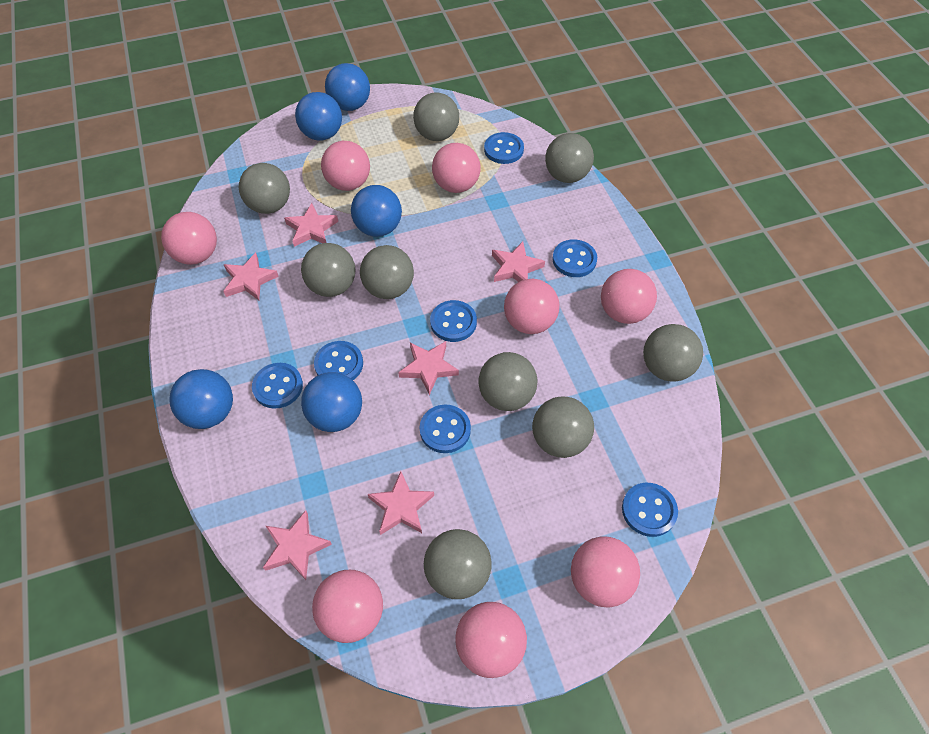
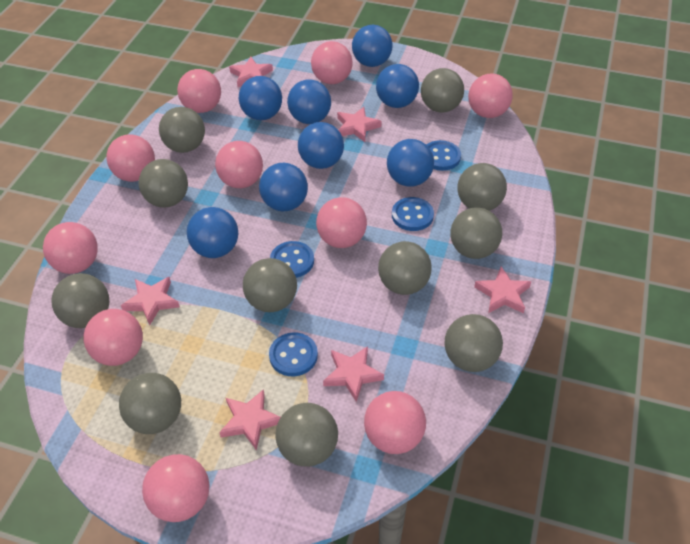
blue ball: 5 -> 8
blue button: 7 -> 4
grey ball: 9 -> 11
pink ball: 8 -> 10

